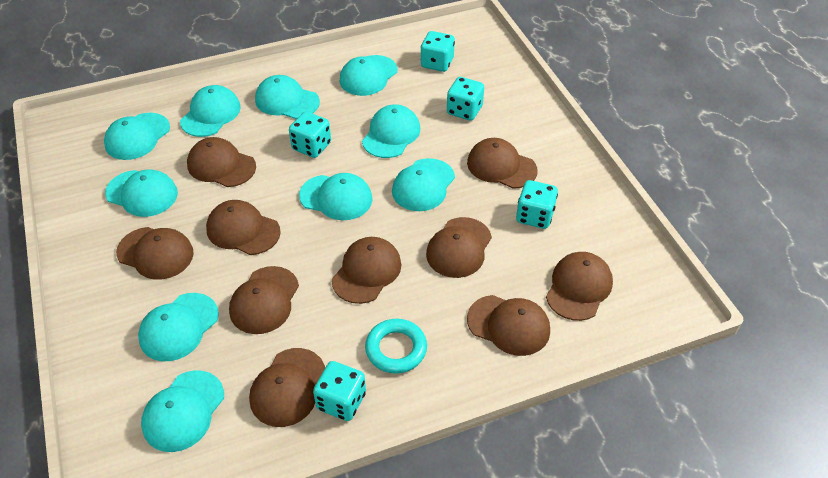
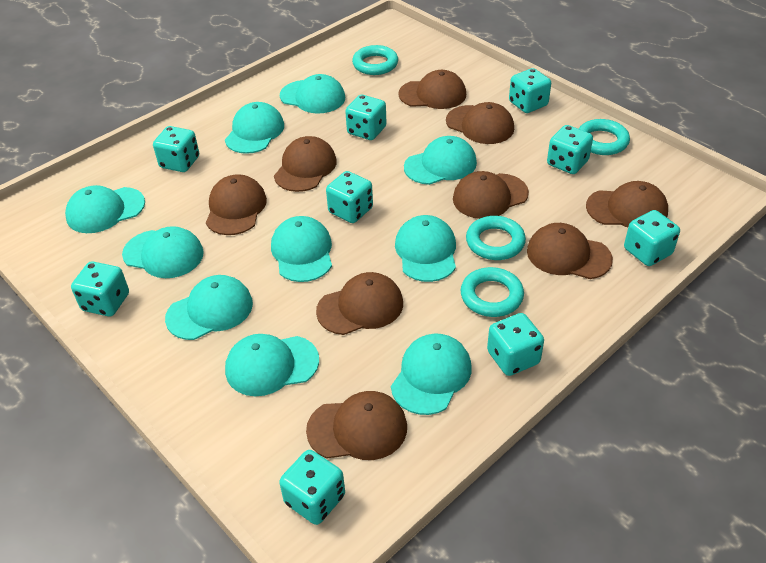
brown cap: 10 -> 9
turquoise dice: 5 -> 9
turquoise ring: 1 -> 4

